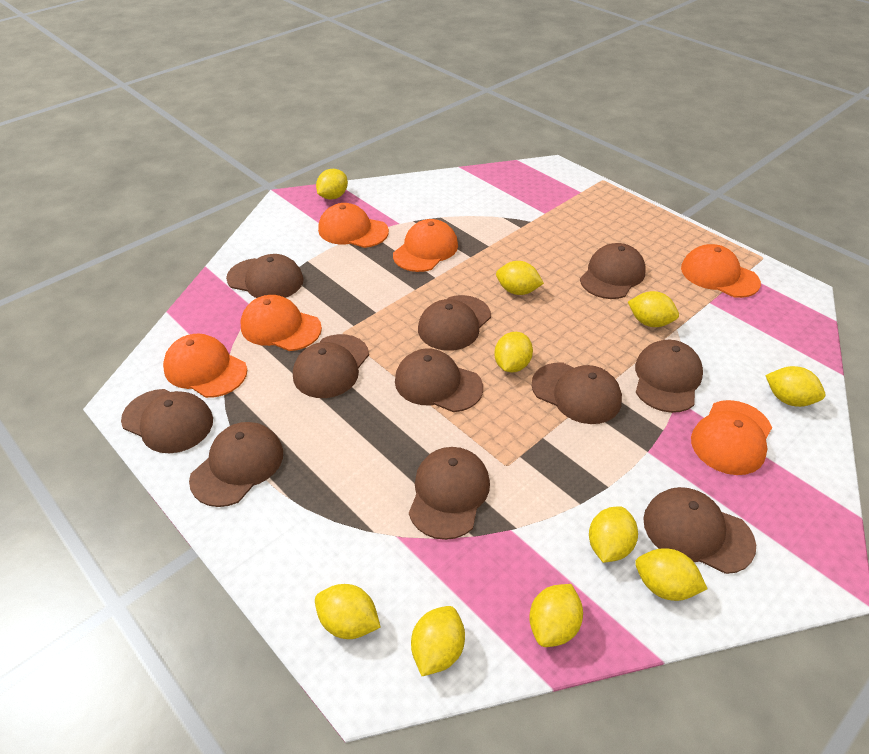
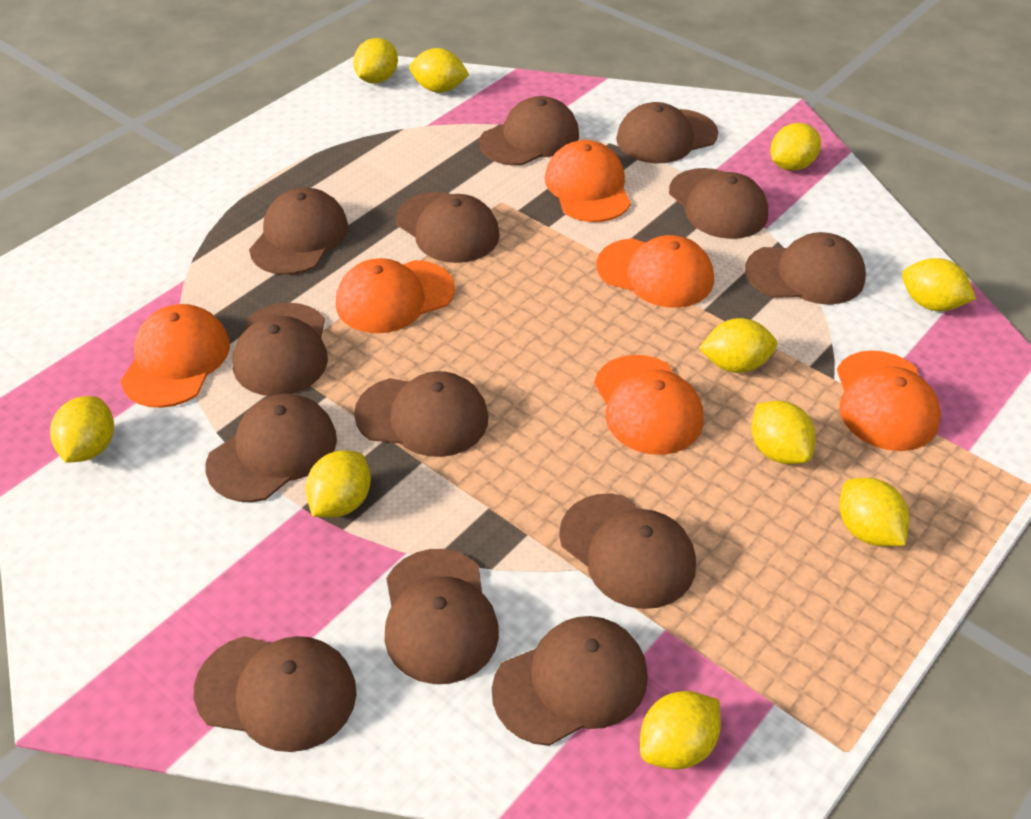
brown cap: 11 -> 13

